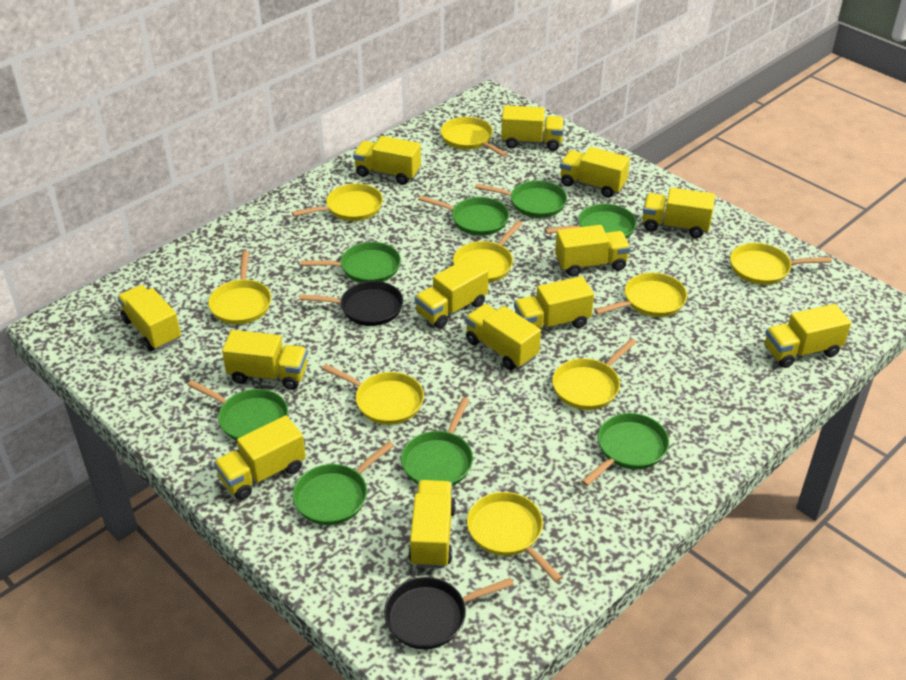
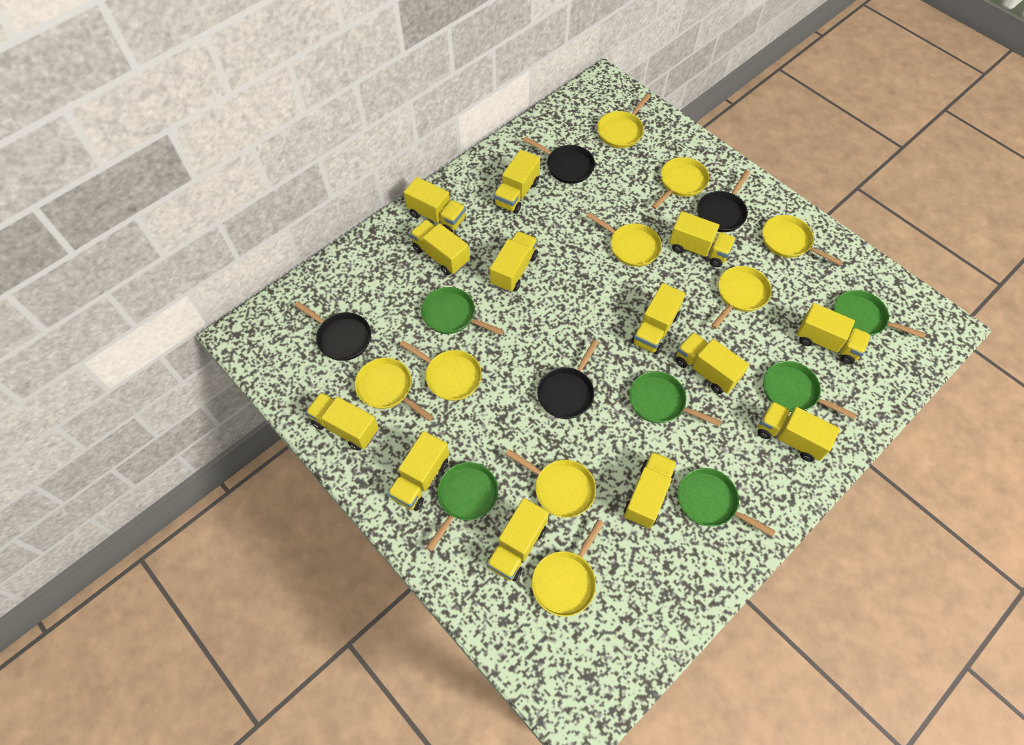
black pan: 2 -> 4
green pan: 8 -> 6

